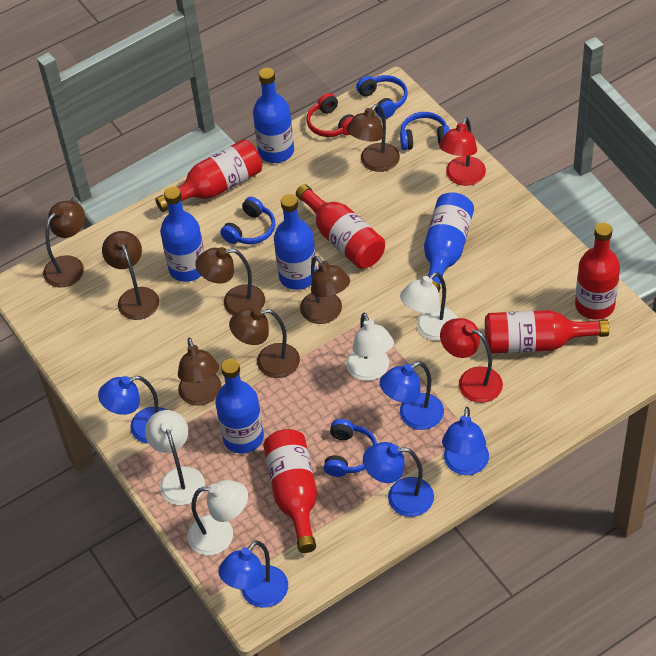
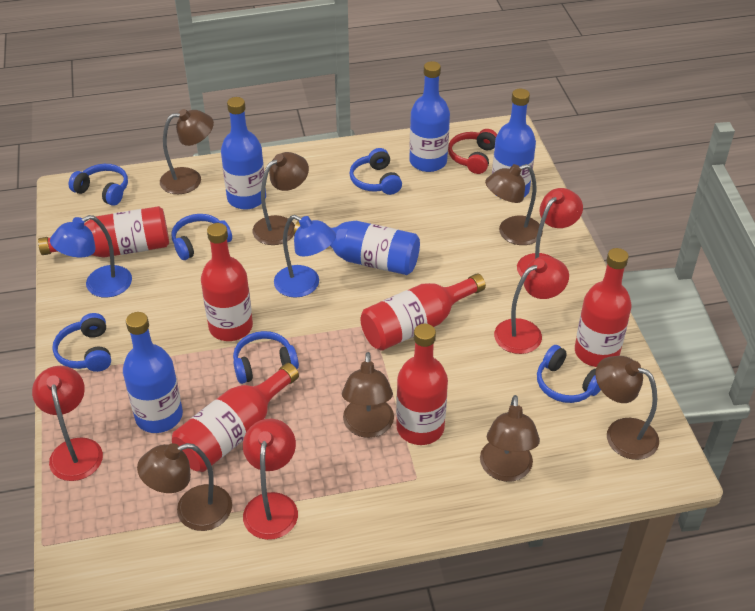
blue headphones: 4 -> 6
blue lamp: 5 -> 2
red bottle: 5 -> 6
red lamp: 2 -> 4
white lamp: 4 -> 0

